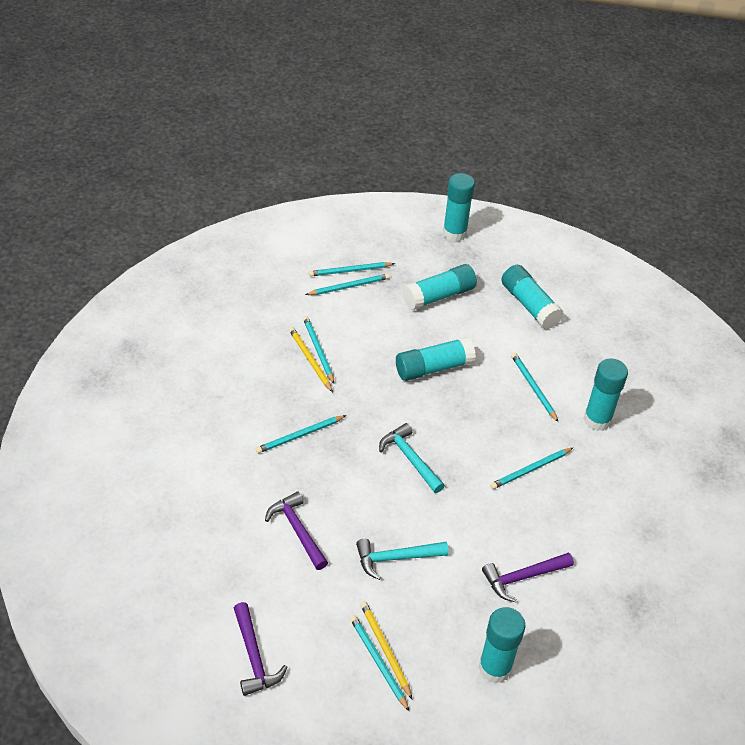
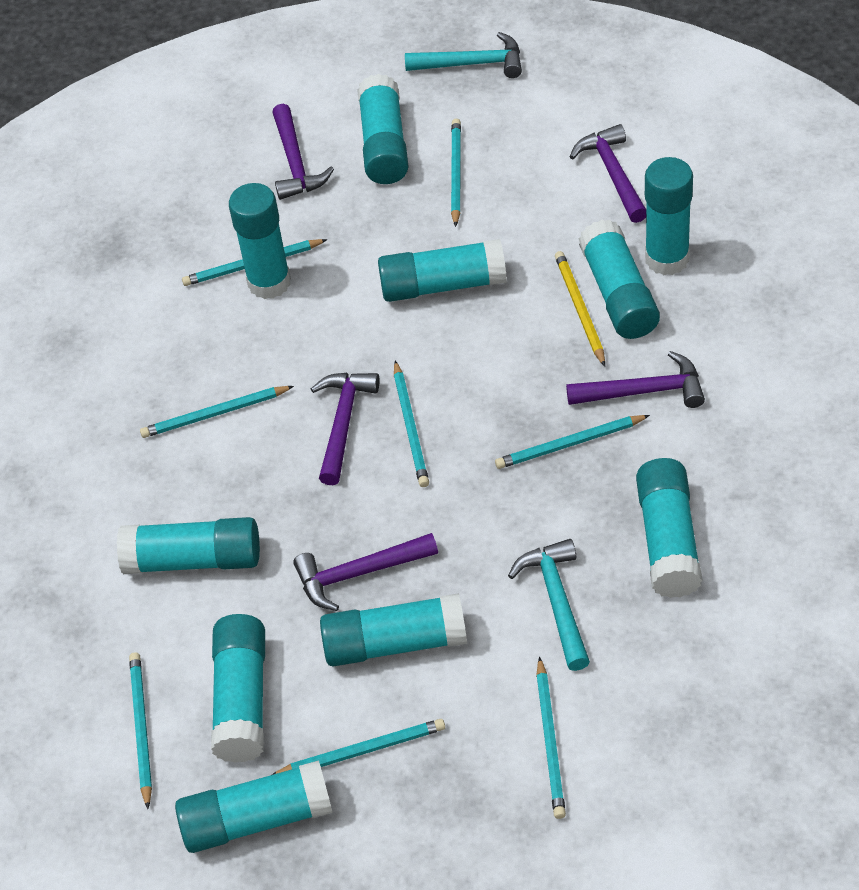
purple hammer: 3 -> 5
turquoise glue stick: 6 -> 10
turquoise pencil: 7 -> 8
yellow pencil: 2 -> 1

